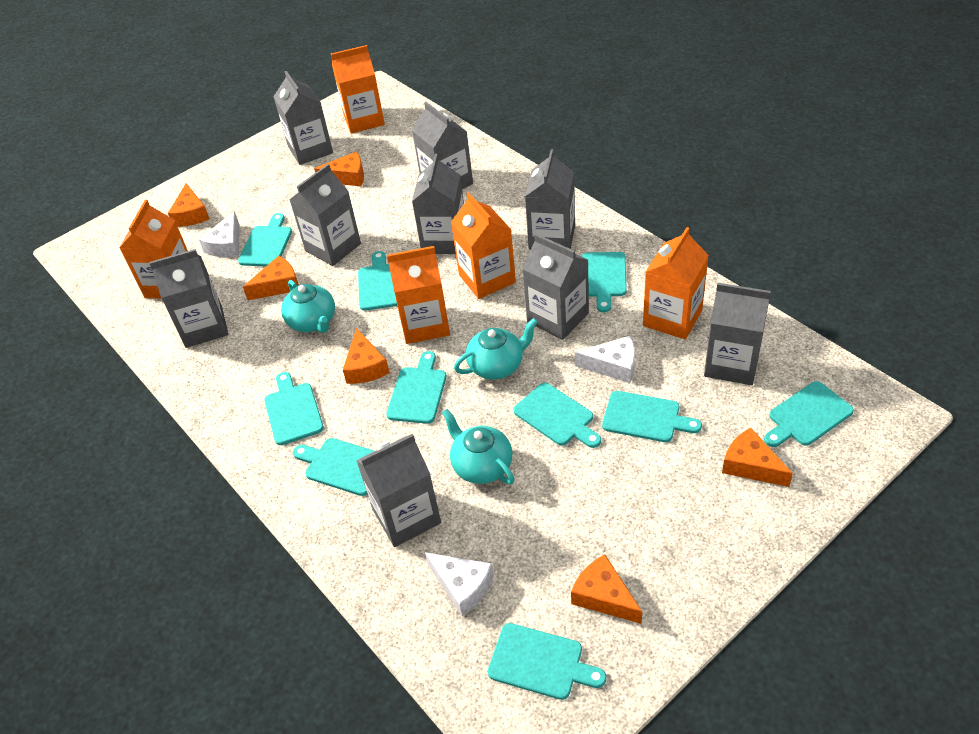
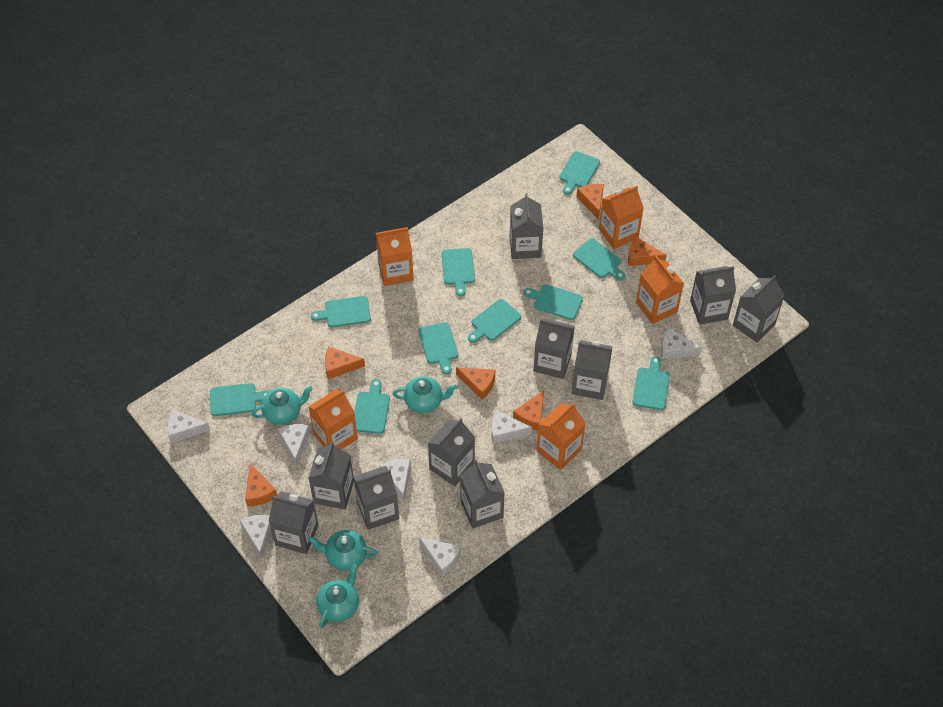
grey carton: 9 -> 10
turquoise teapot: 3 -> 4
white cheese: 3 -> 7

